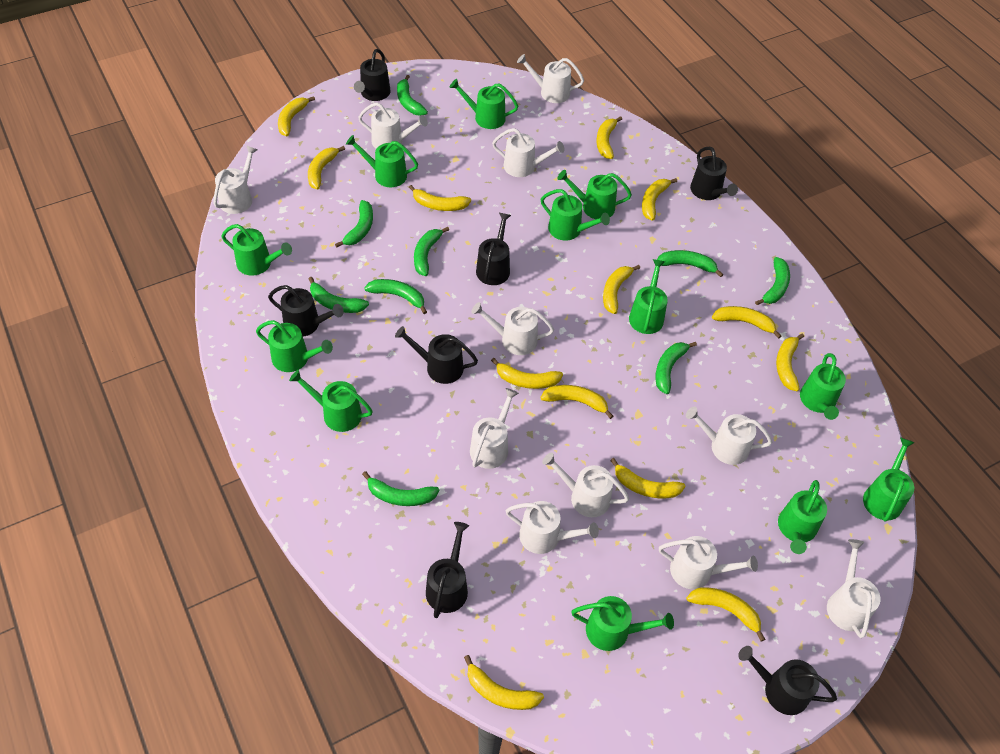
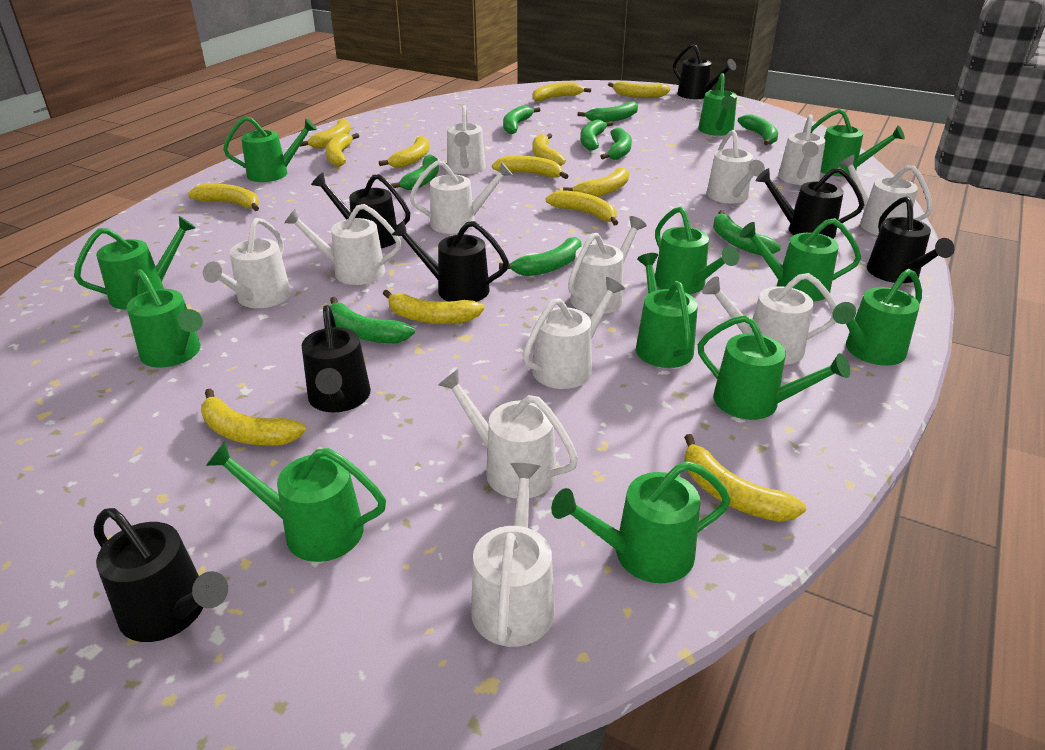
white watering can: 11 -> 12

